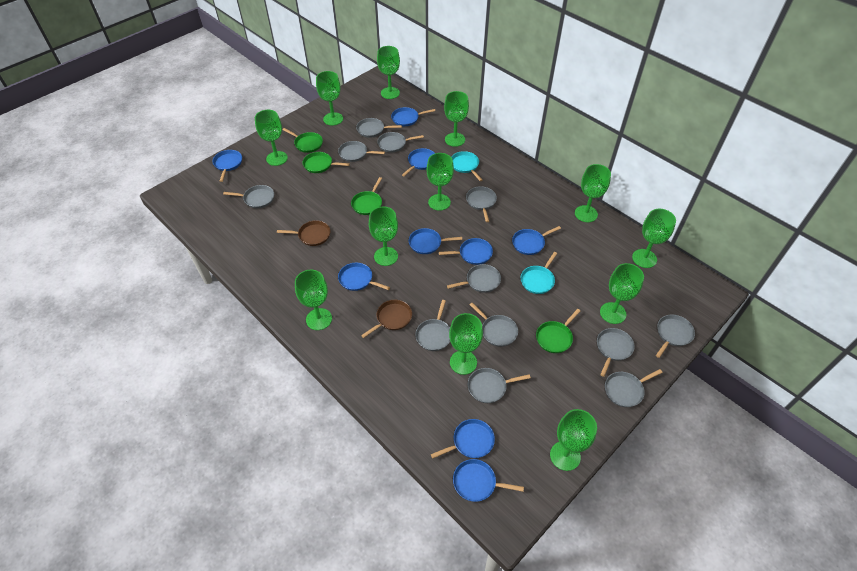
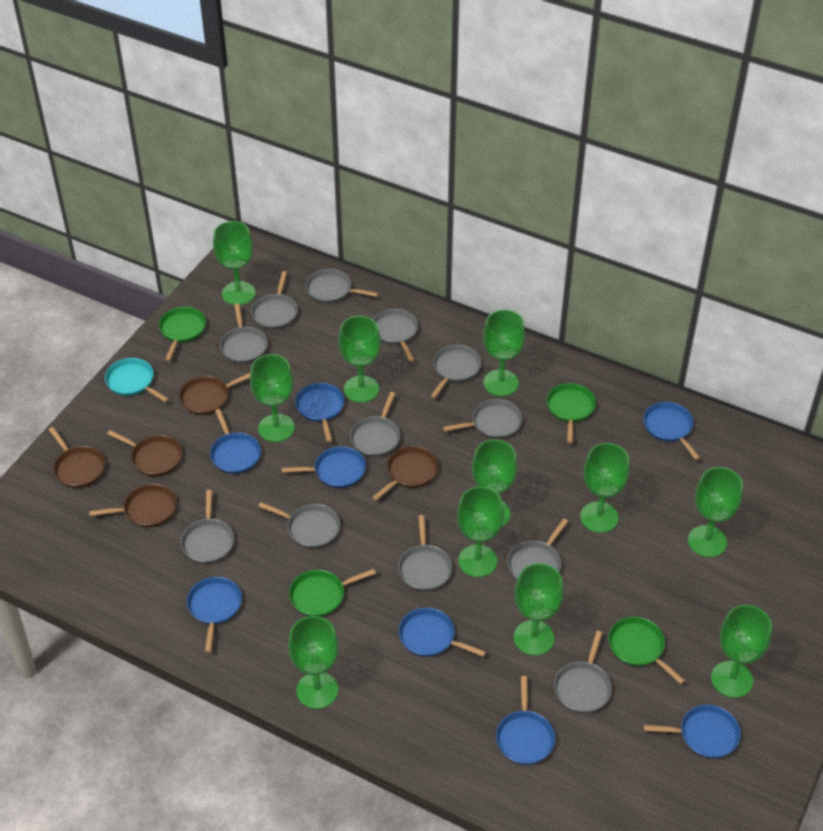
blue pan: 9 -> 8
brown pan: 2 -> 5
green goblet: 12 -> 11
turquoise pan: 2 -> 1

